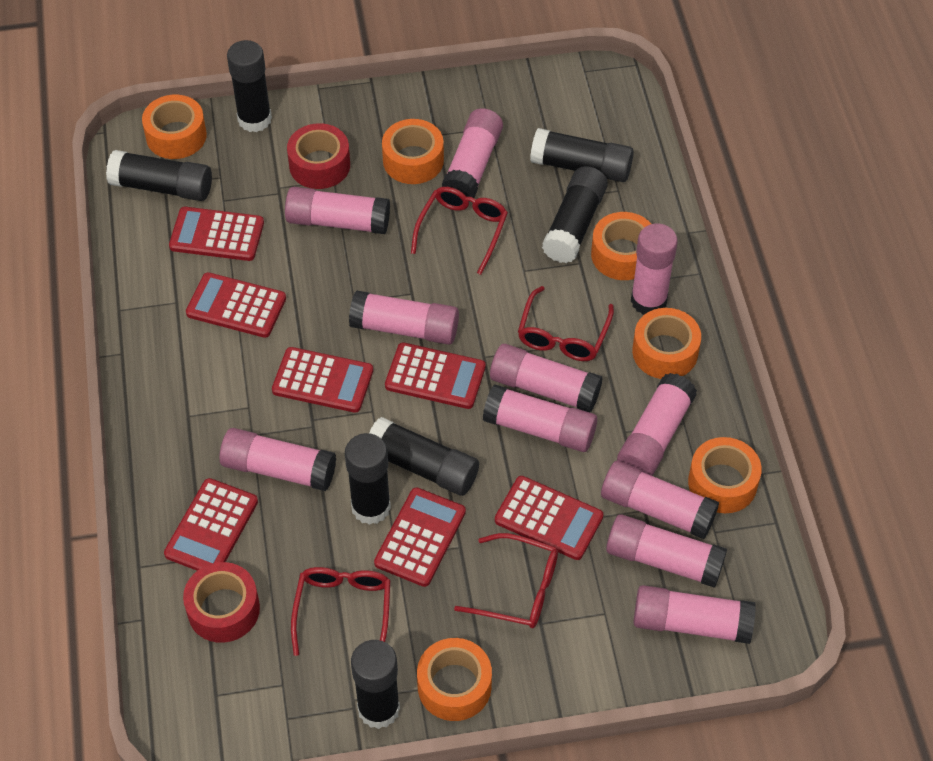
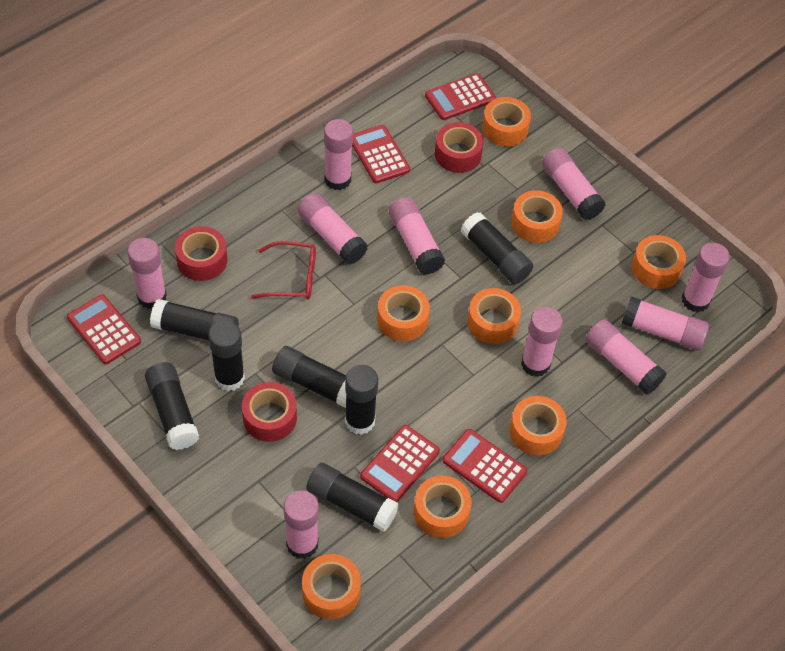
orange tape: 6 -> 8
pink glue stick: 11 -> 10
red calculator: 7 -> 5
red glasses: 4 -> 1
red tape: 2 -> 3

